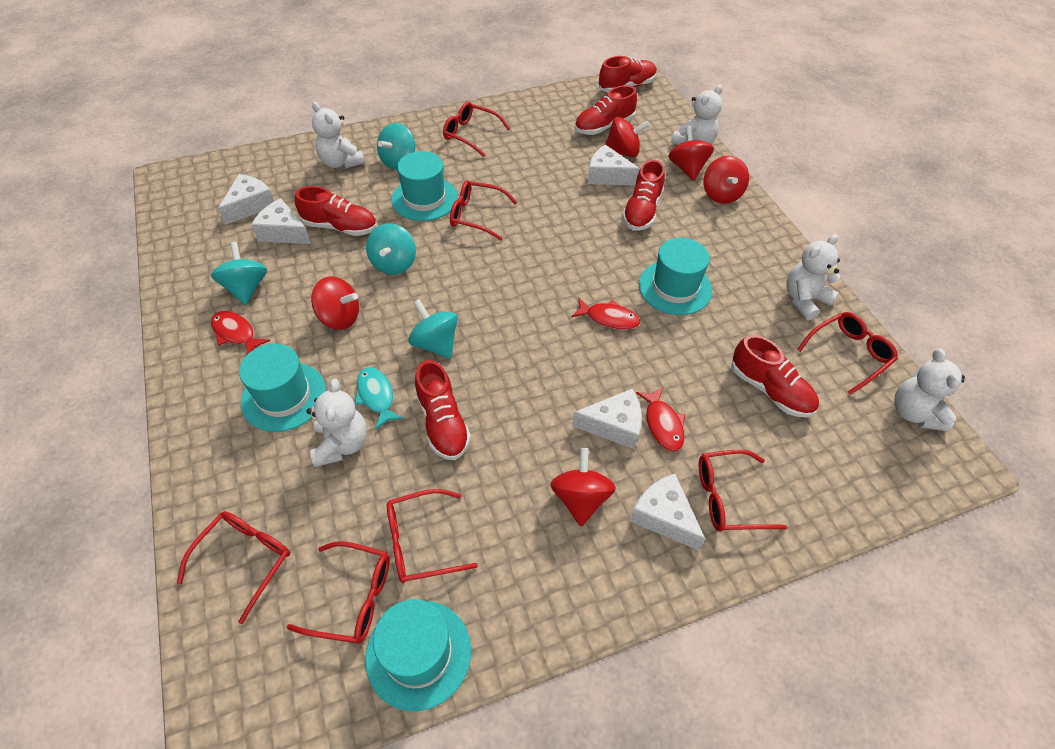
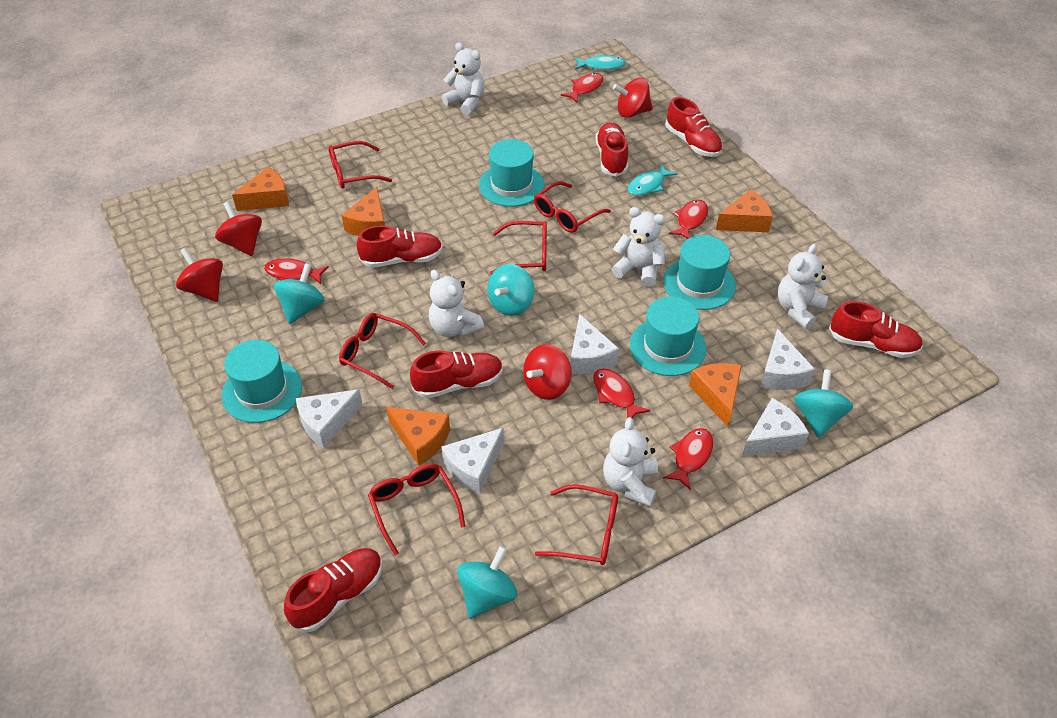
orange cheese: 0 -> 5
red fish: 3 -> 5
red glasses: 7 -> 6
red spinning top: 5 -> 4
turquoise fish: 1 -> 2

